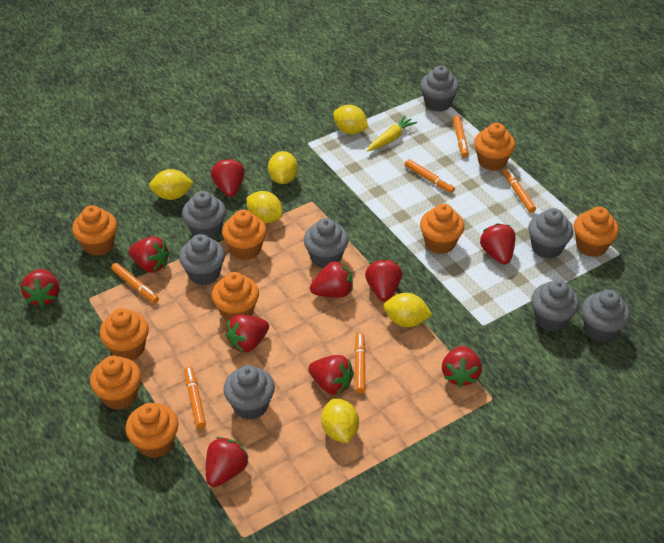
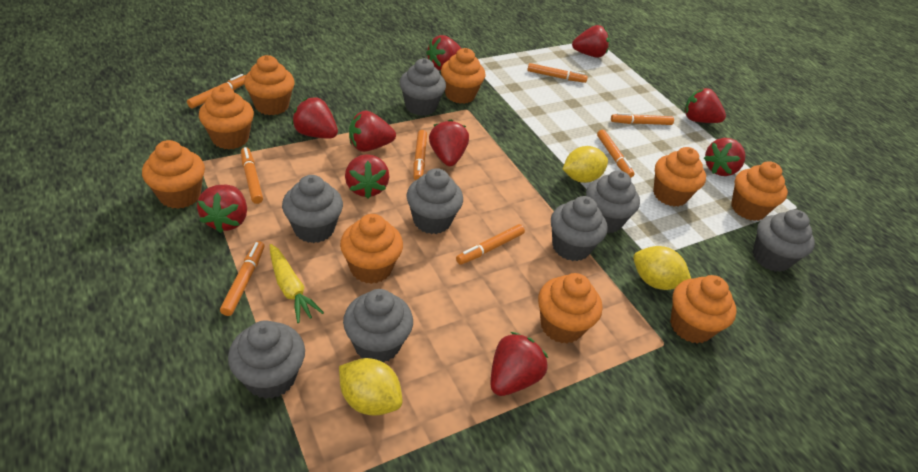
orange marker: 6 -> 8
yellow lemon: 6 -> 3

